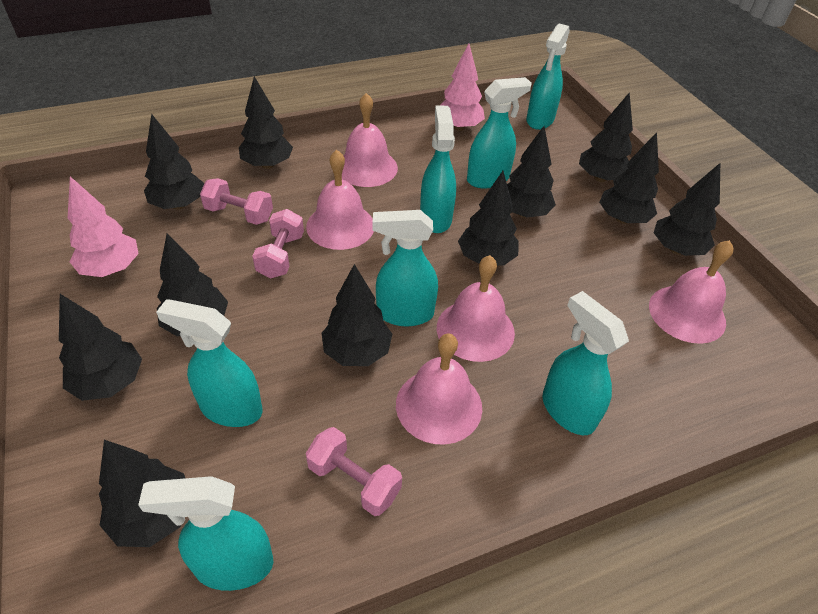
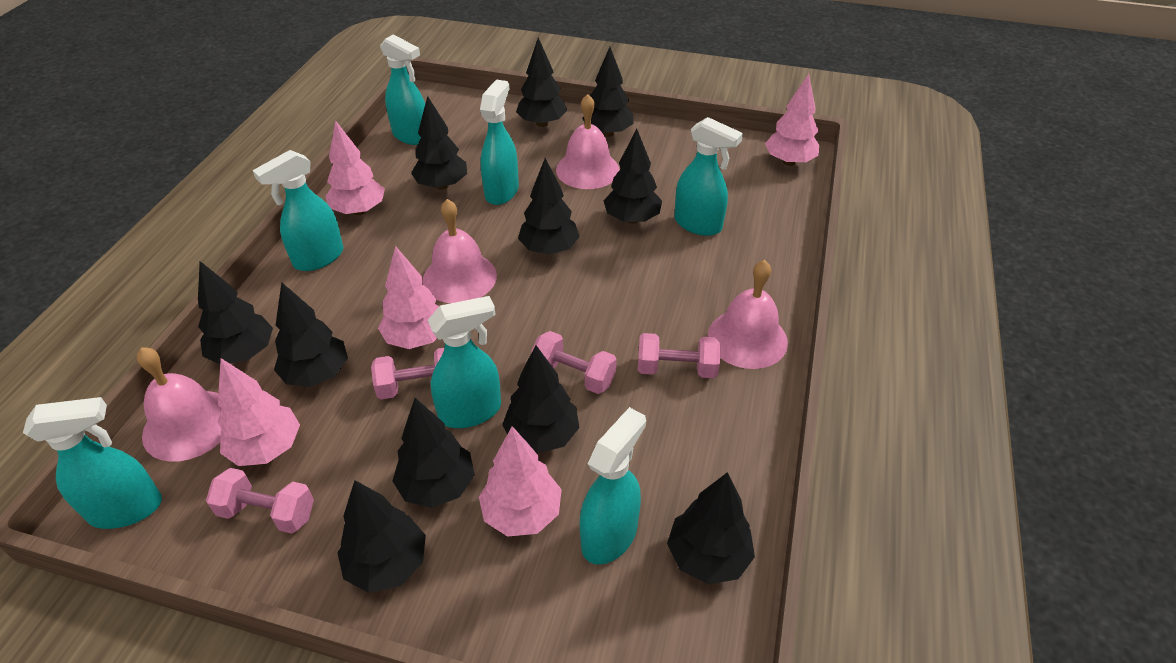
pink bell: 5 -> 4
pink dumbbell: 3 -> 4
pink tree: 2 -> 5

